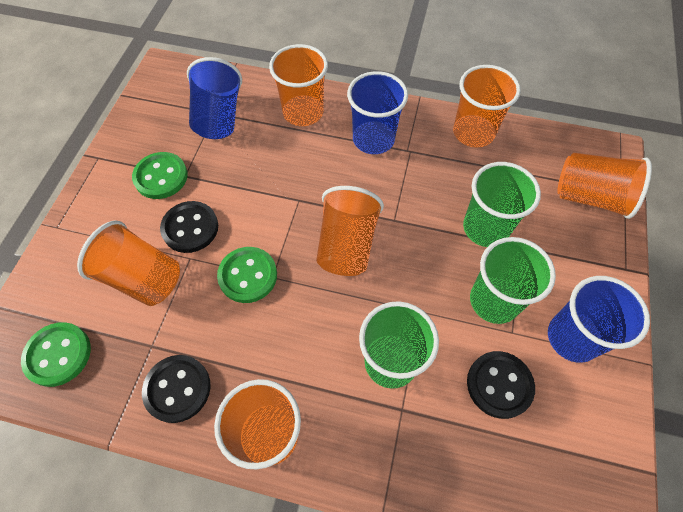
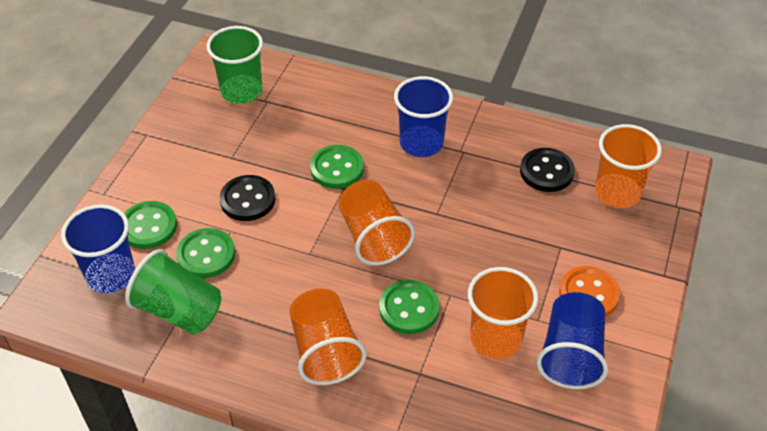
black button: 3 -> 2
green button: 3 -> 4
green cup: 3 -> 2
orange button: 0 -> 1
orange cup: 6 -> 4

